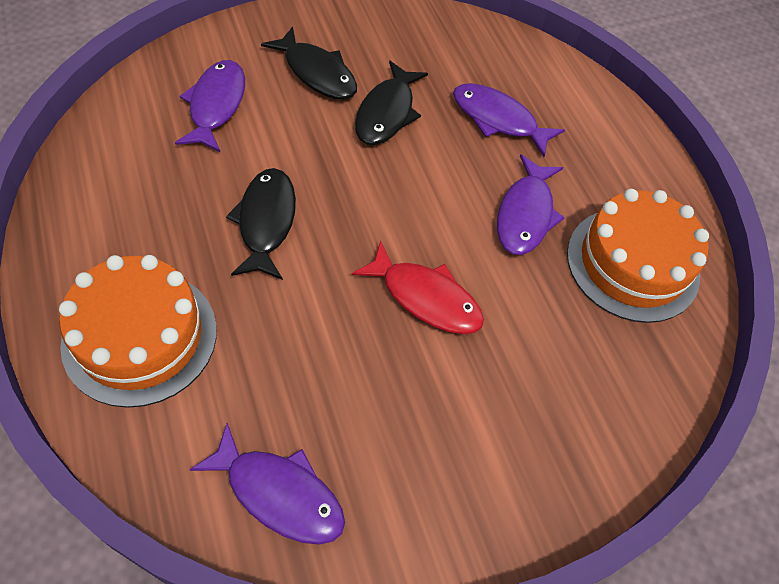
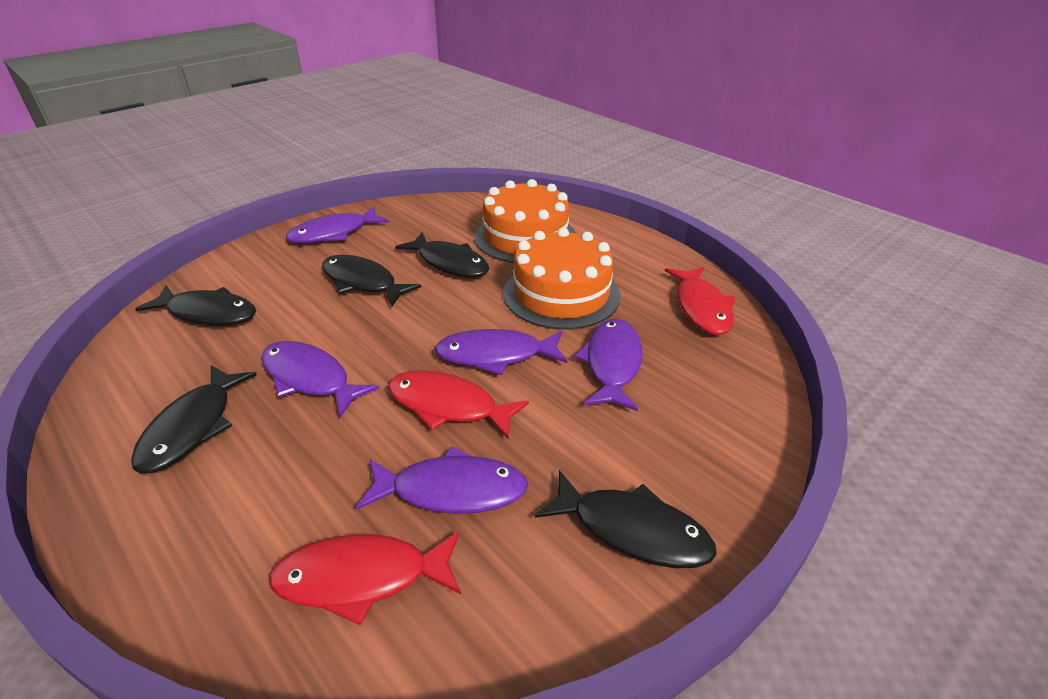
black fish: 3 -> 5
purple fish: 4 -> 5
red fish: 1 -> 3

